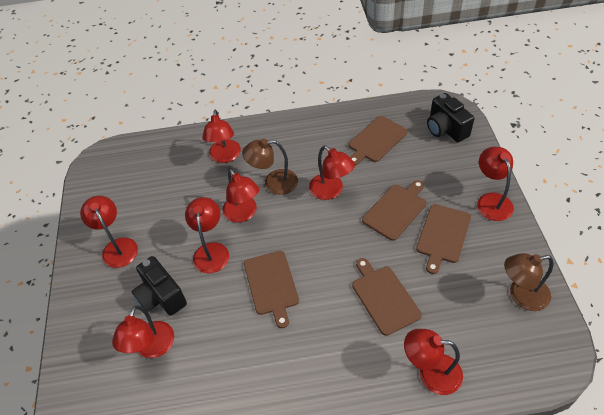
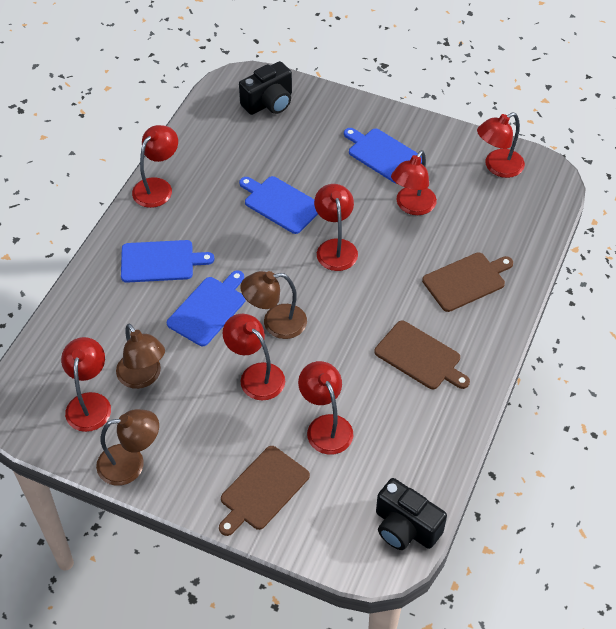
blue cutting board: 0 -> 4
brown cutting board: 5 -> 3
brown lamp: 2 -> 3
red lamp: 8 -> 7

